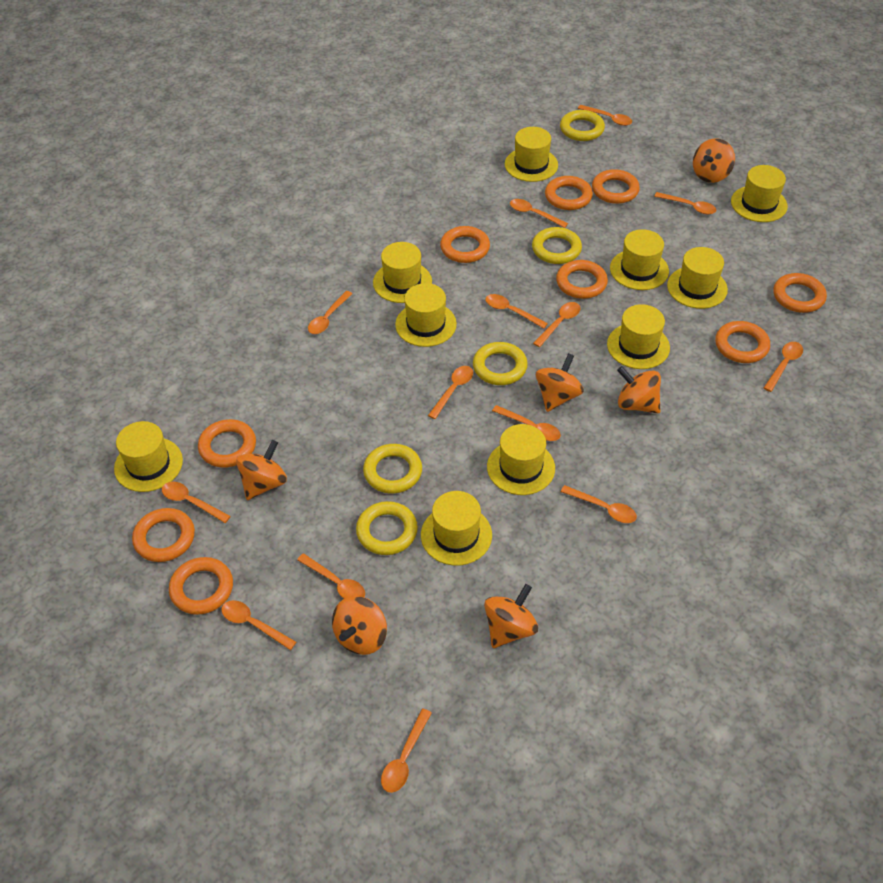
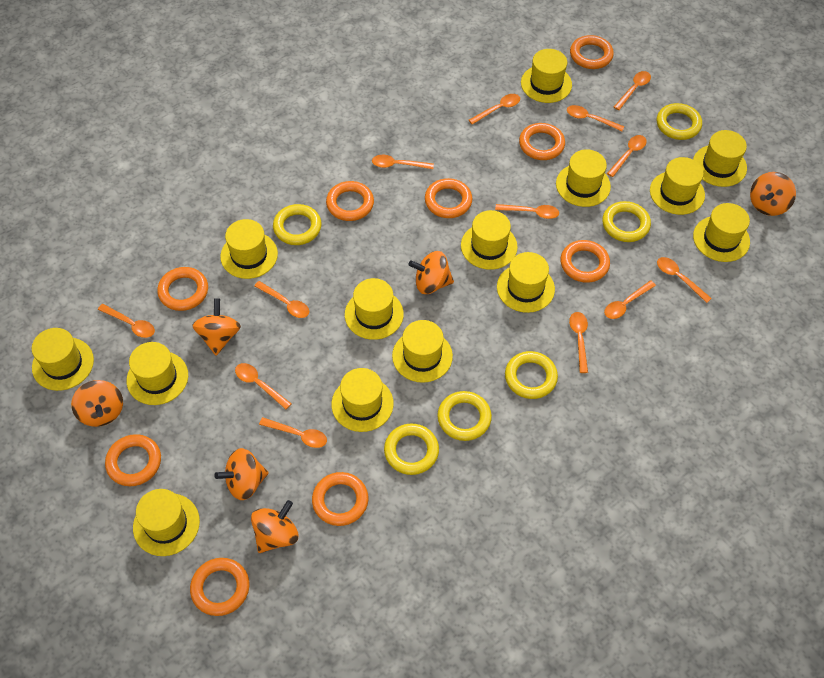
orange spoon: 14 -> 13
yellow hat: 10 -> 14
yellow ring: 5 -> 6

